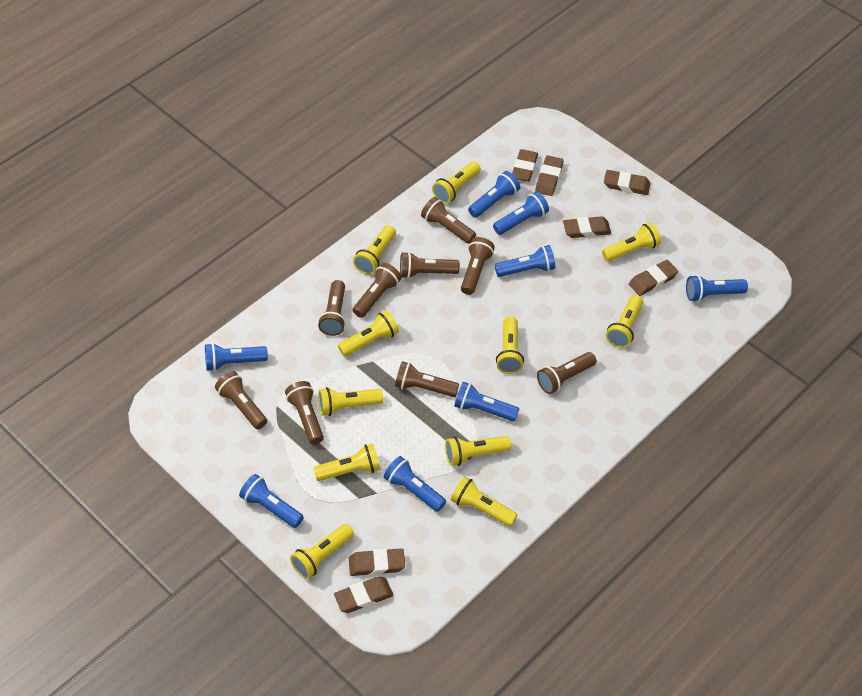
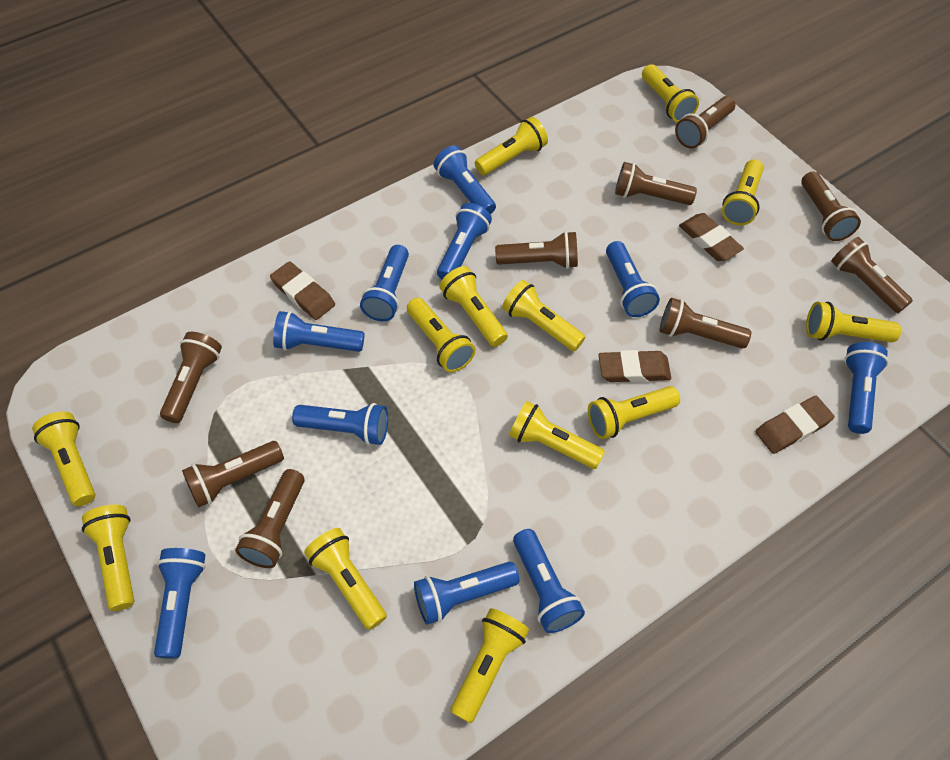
blue flashlight: 8 -> 10
brown eraser: 7 -> 4
yellow flashlight: 11 -> 13

